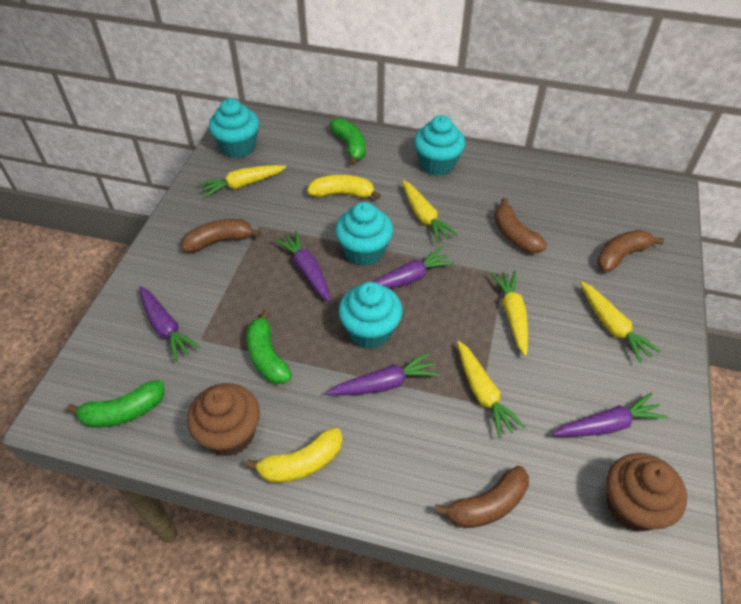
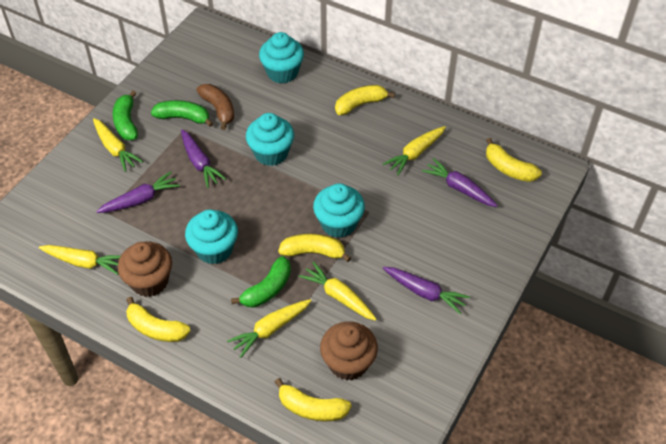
brown banana: 4 -> 1
purple carrot: 5 -> 4
yellow banana: 2 -> 5

